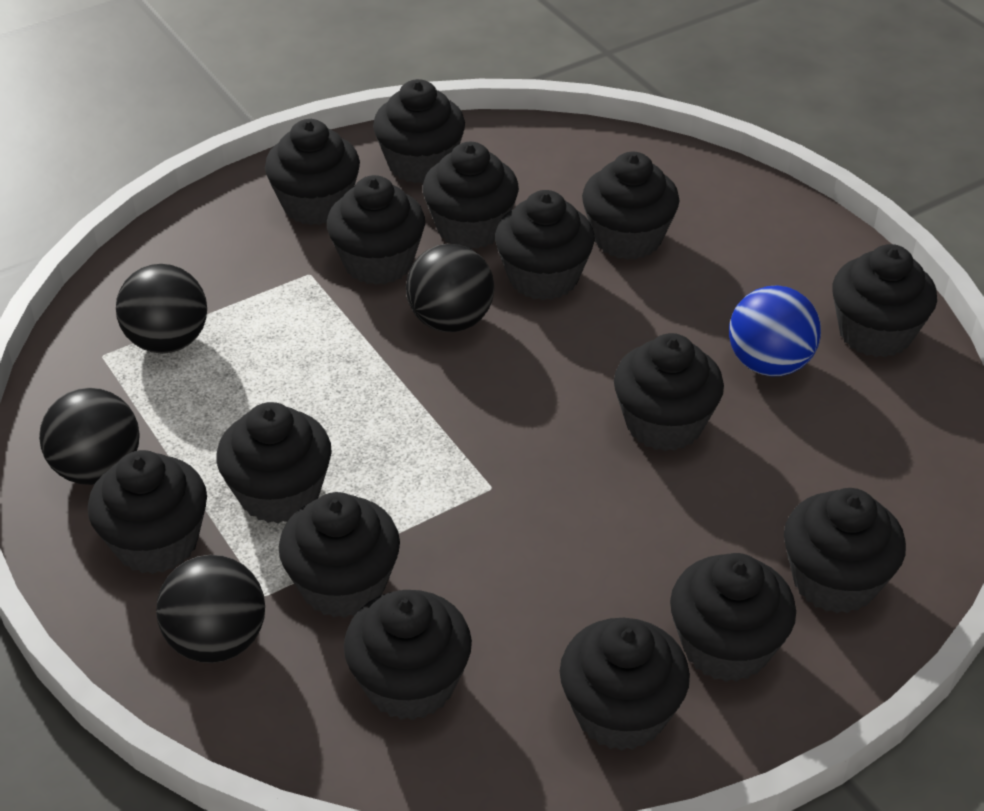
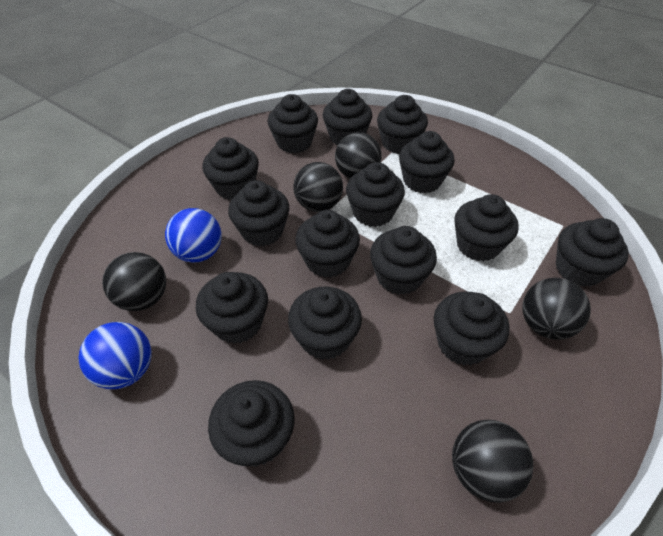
black ball: 4 -> 5
blue ball: 1 -> 2

